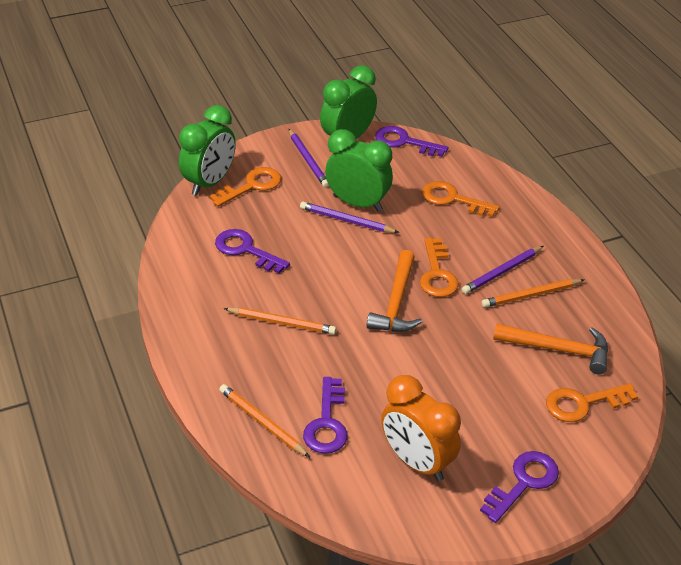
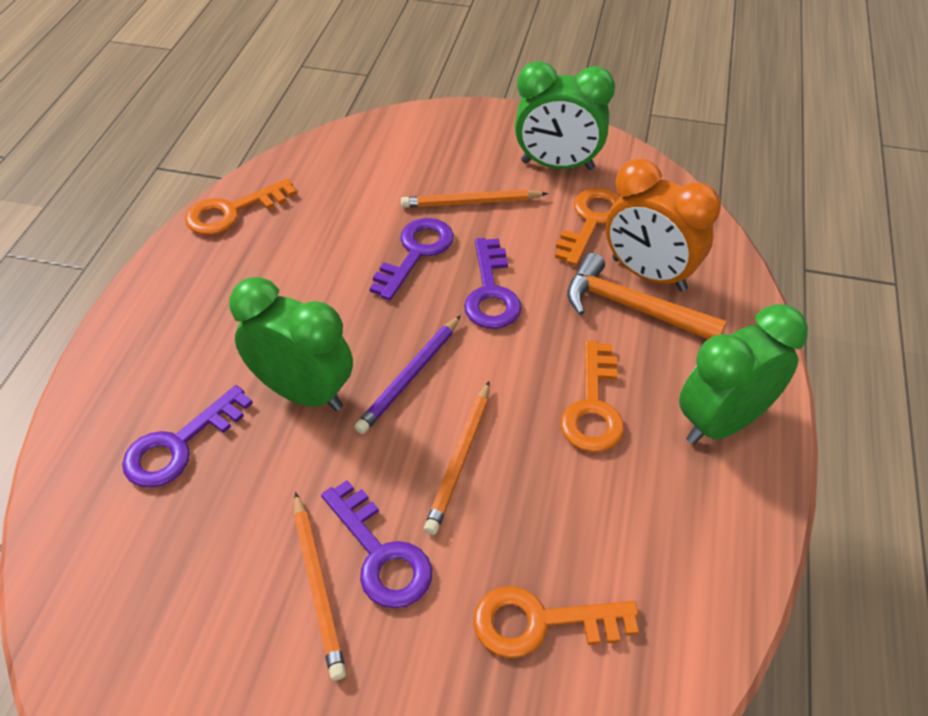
orange hammer: 2 -> 1
purple pencil: 3 -> 1

